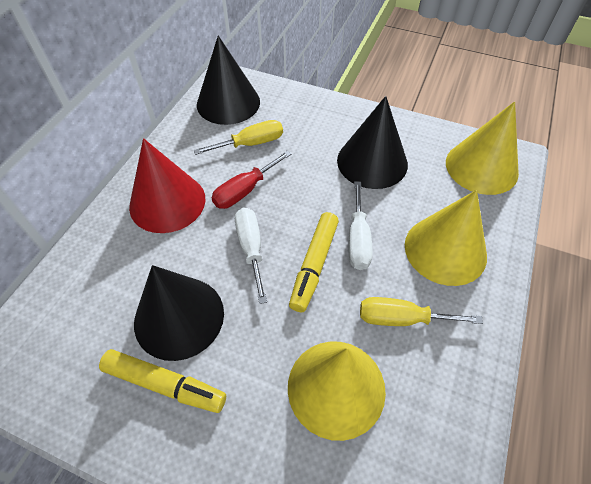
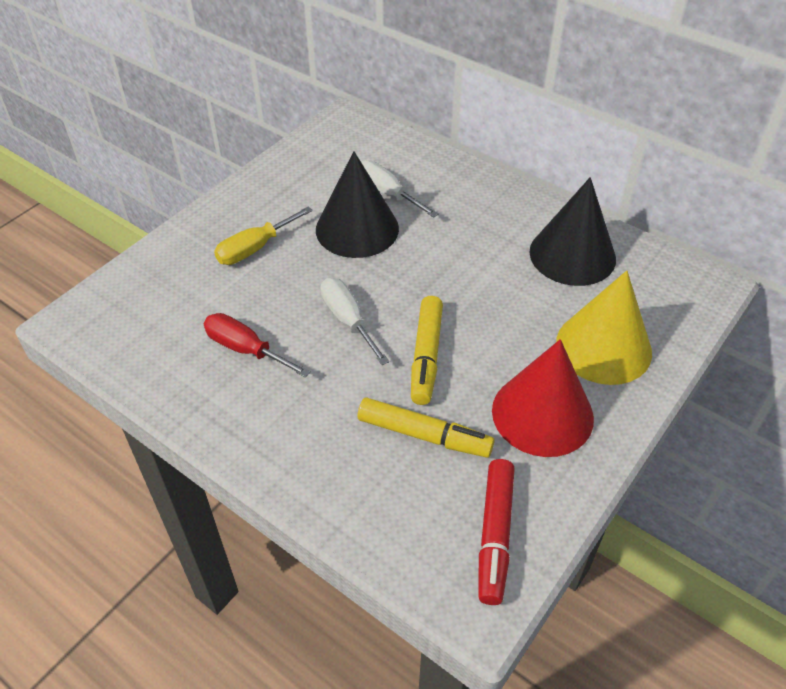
black cone: 3 -> 2
red marker: 0 -> 1
yellow cone: 3 -> 1
yellow screwdriver: 2 -> 1

